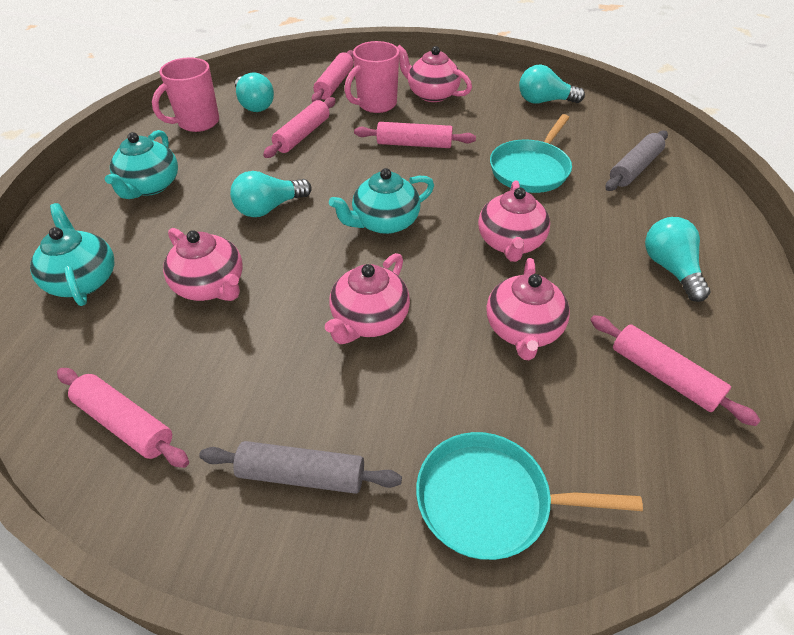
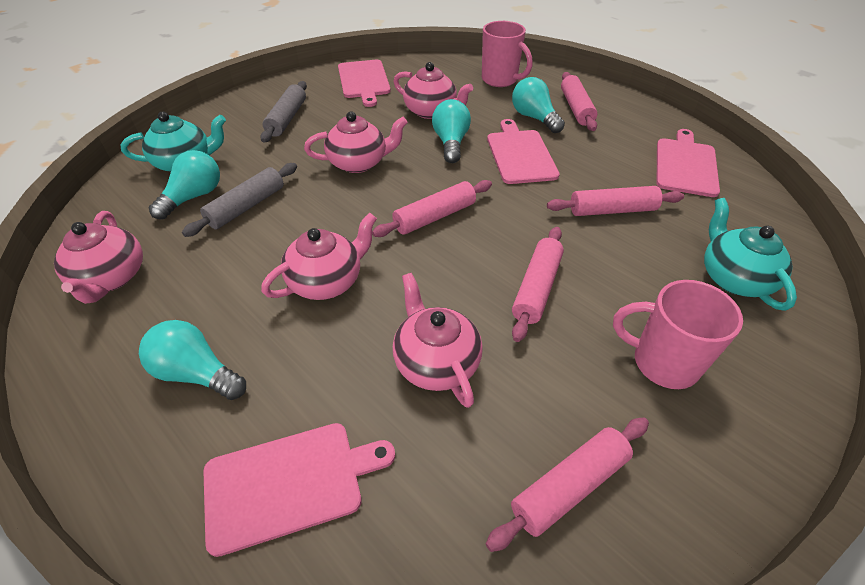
pink cutting board: 0 -> 4
turquoise pan: 2 -> 0
turquoise teapot: 3 -> 2

